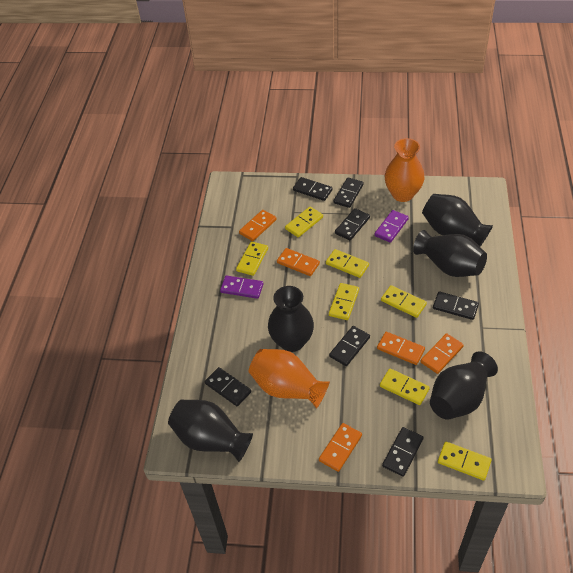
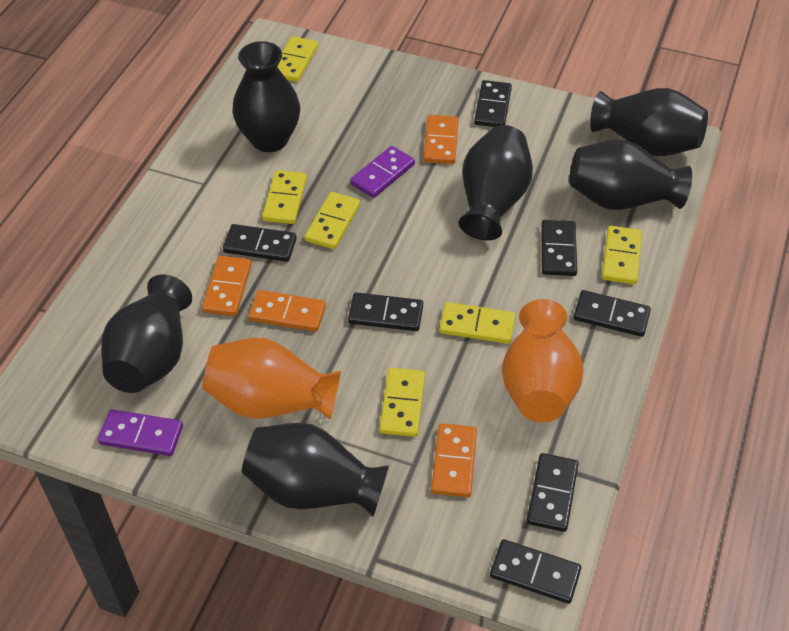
black vase: 5 -> 6
orange domino: 5 -> 4
yellow domino: 7 -> 6

